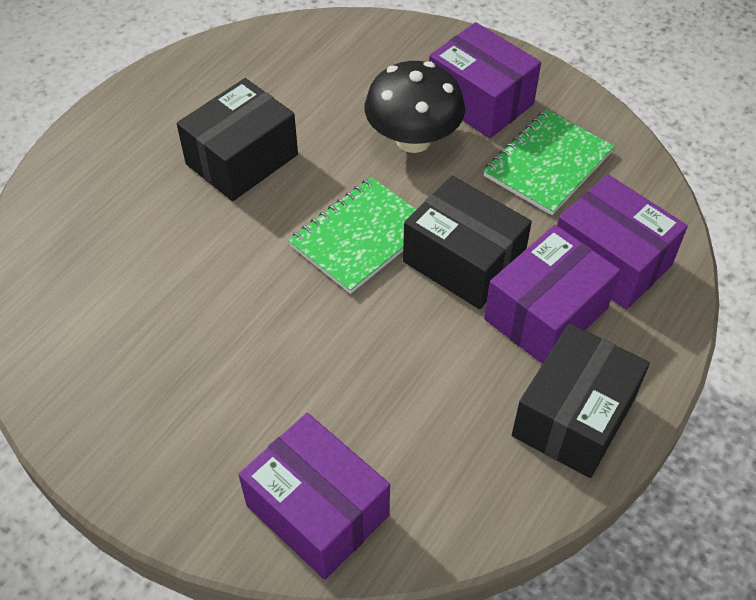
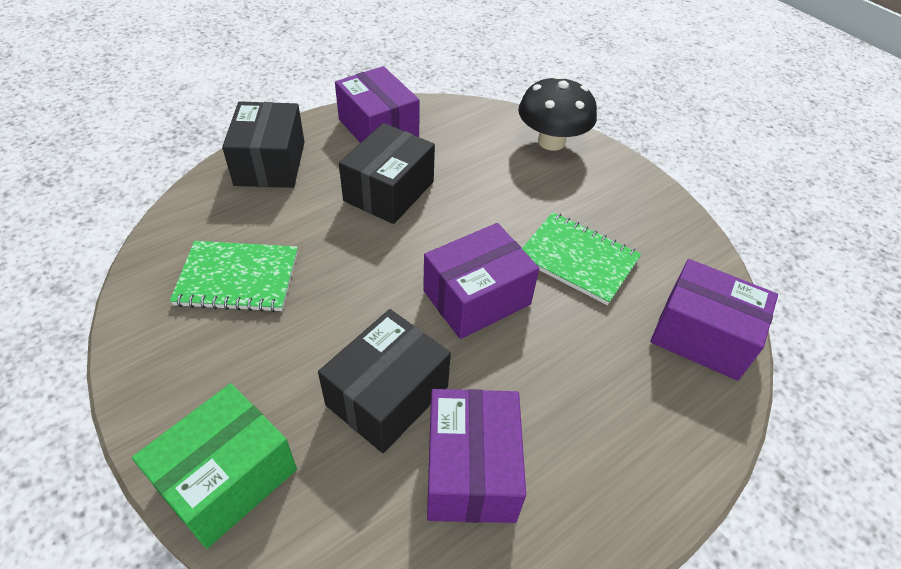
green box: 0 -> 1

